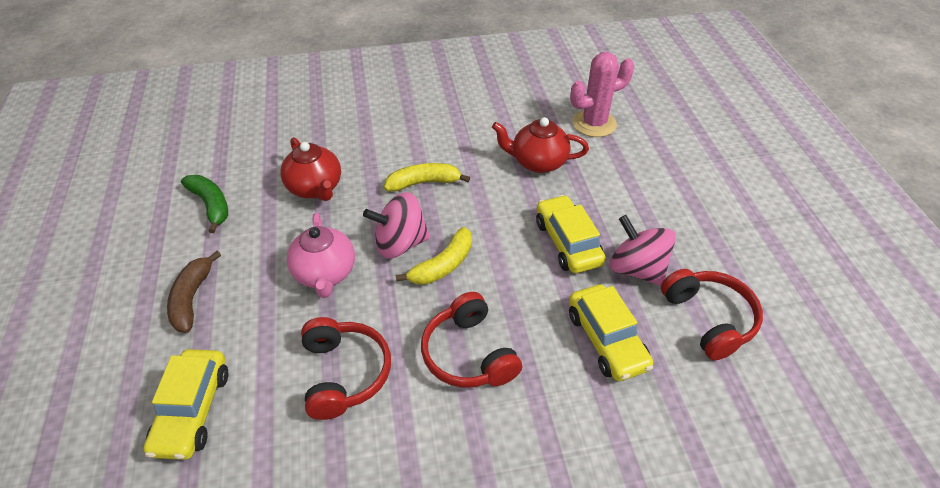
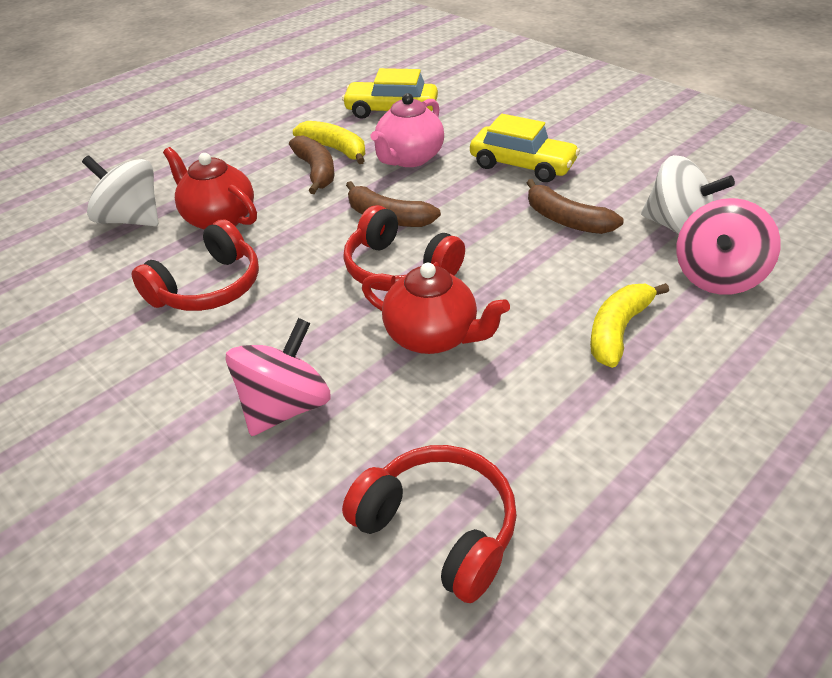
brown banana: 1 -> 3
green banana: 1 -> 0
pink cactus: 1 -> 0
white spinning top: 0 -> 2
yellow car: 3 -> 2

